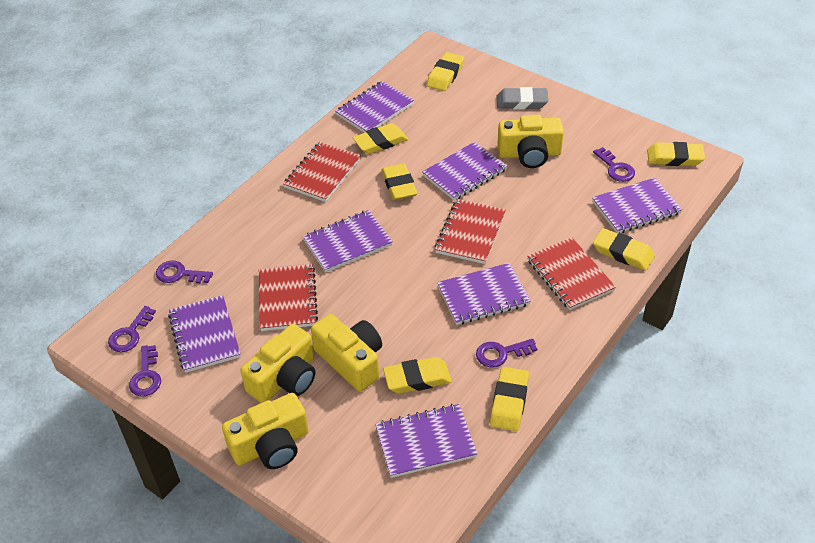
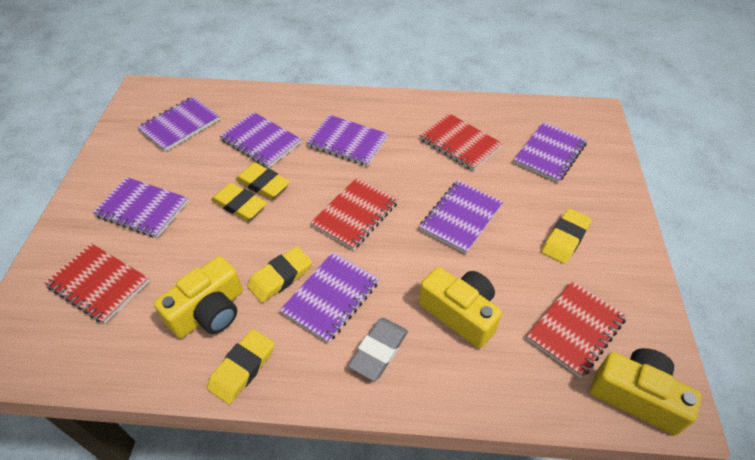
purple key: 5 -> 0
yellow camera: 4 -> 3
yellow eraser: 7 -> 5

